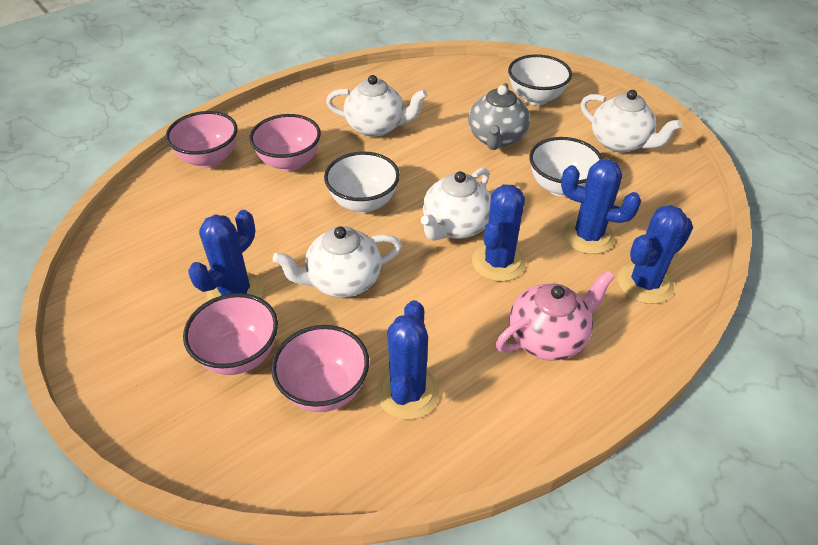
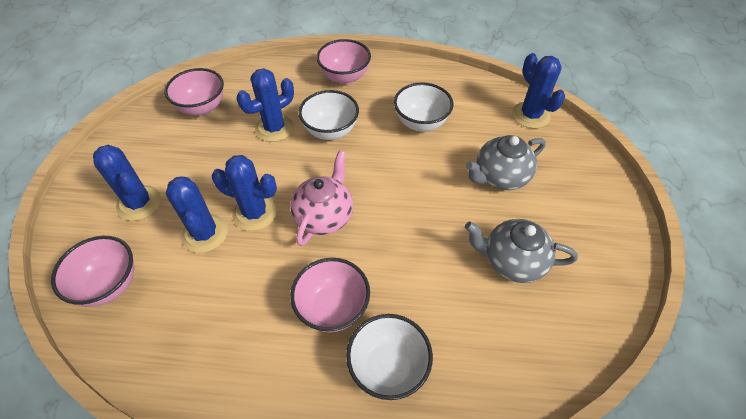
grey teapot: 1 -> 2
white teapot: 4 -> 0

